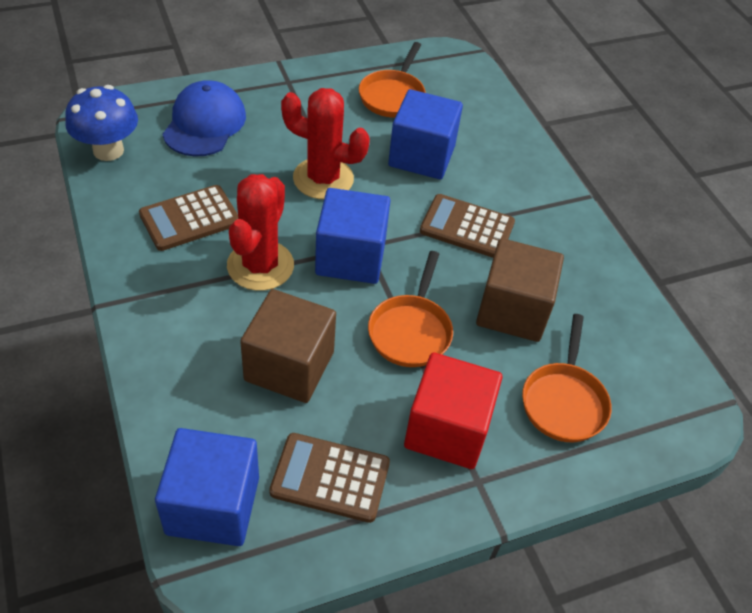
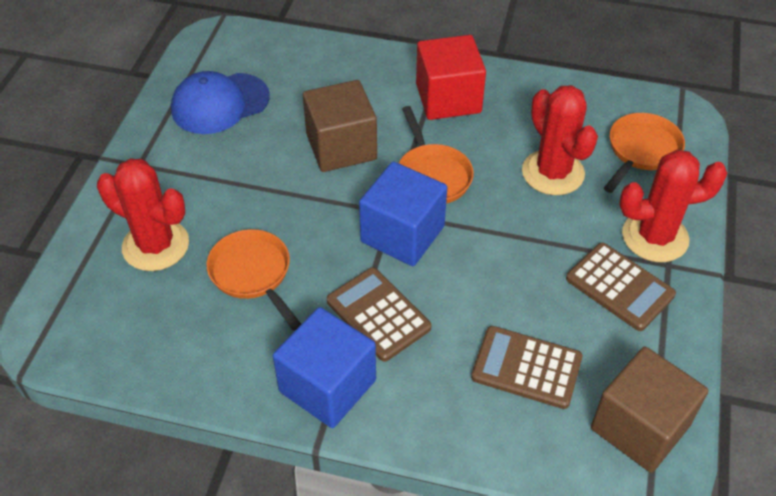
blue cube: 3 -> 2
blue mushroom: 1 -> 0
red cactus: 2 -> 3

